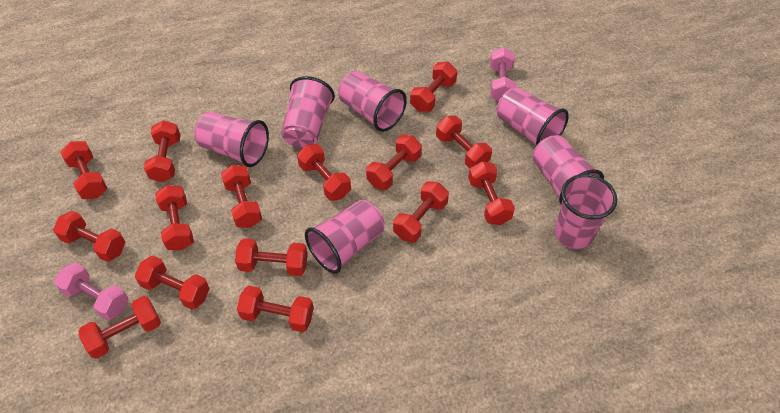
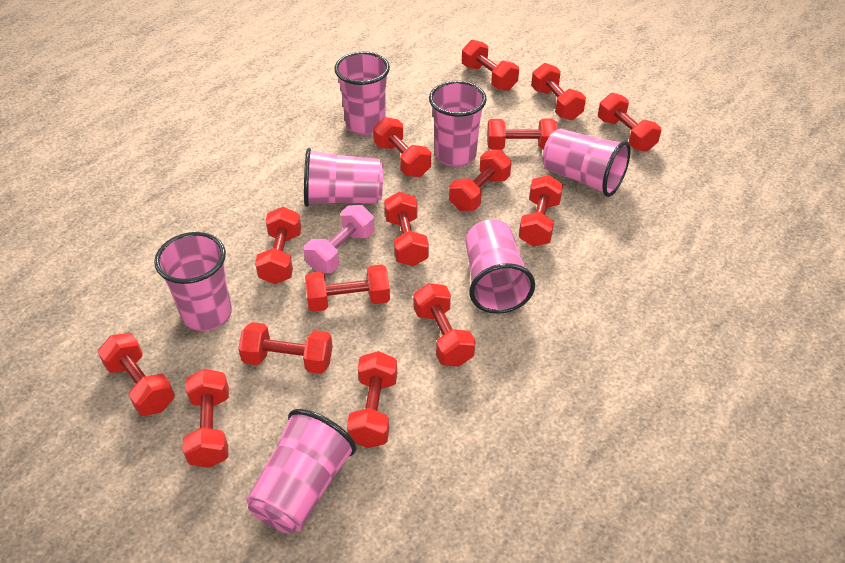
pink dumbbell: 2 -> 1

